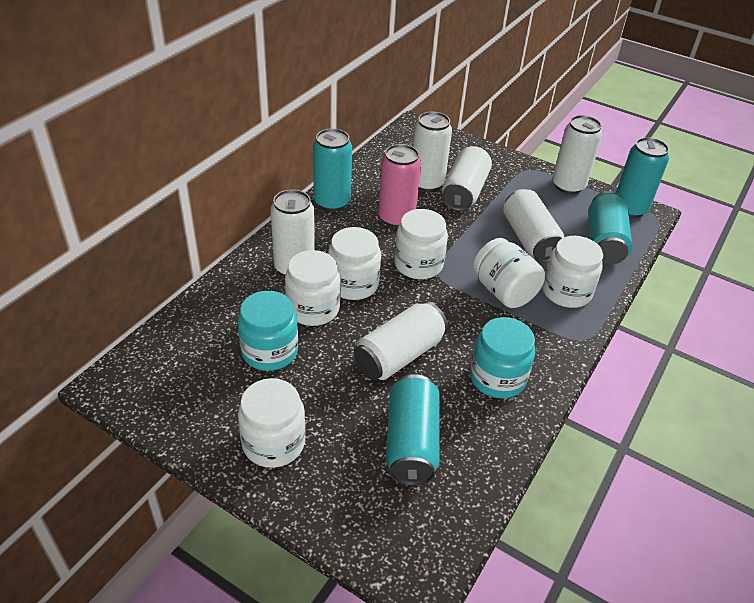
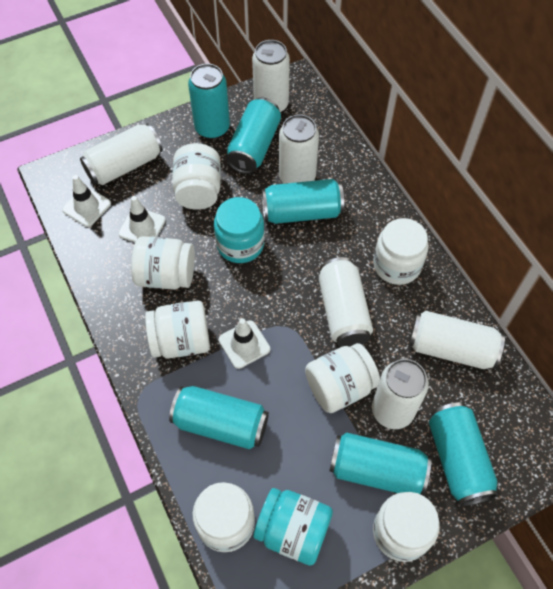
pink can: 1 -> 0
turquoise can: 4 -> 6
white jar: 6 -> 7
white traffic cone: 0 -> 3

